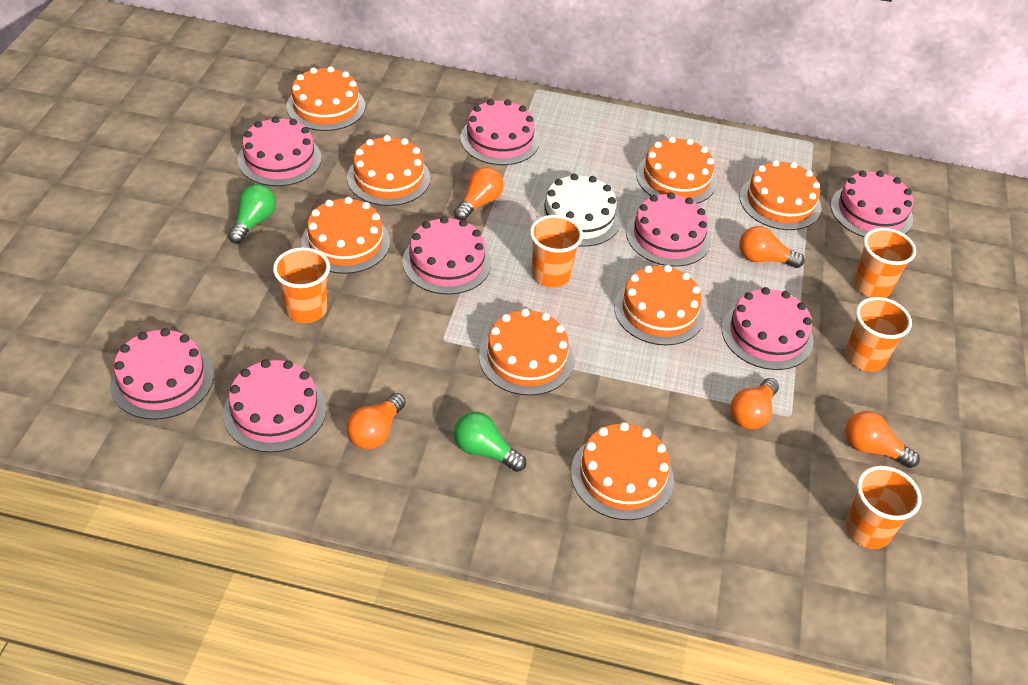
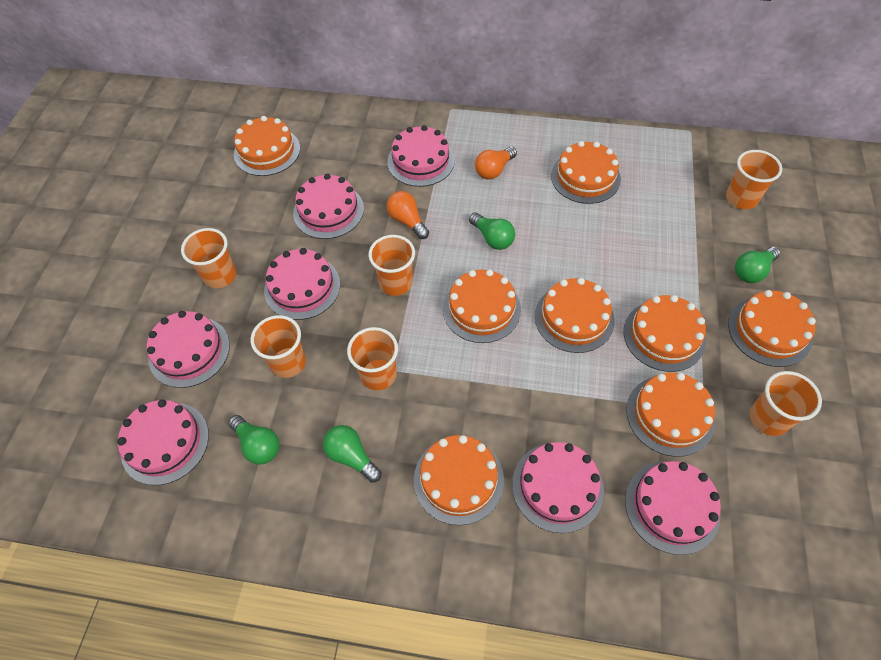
green light bulb: 2 -> 4
orange cup: 5 -> 6
orange light bulb: 5 -> 2
pink cake: 8 -> 7
white cake: 1 -> 0

